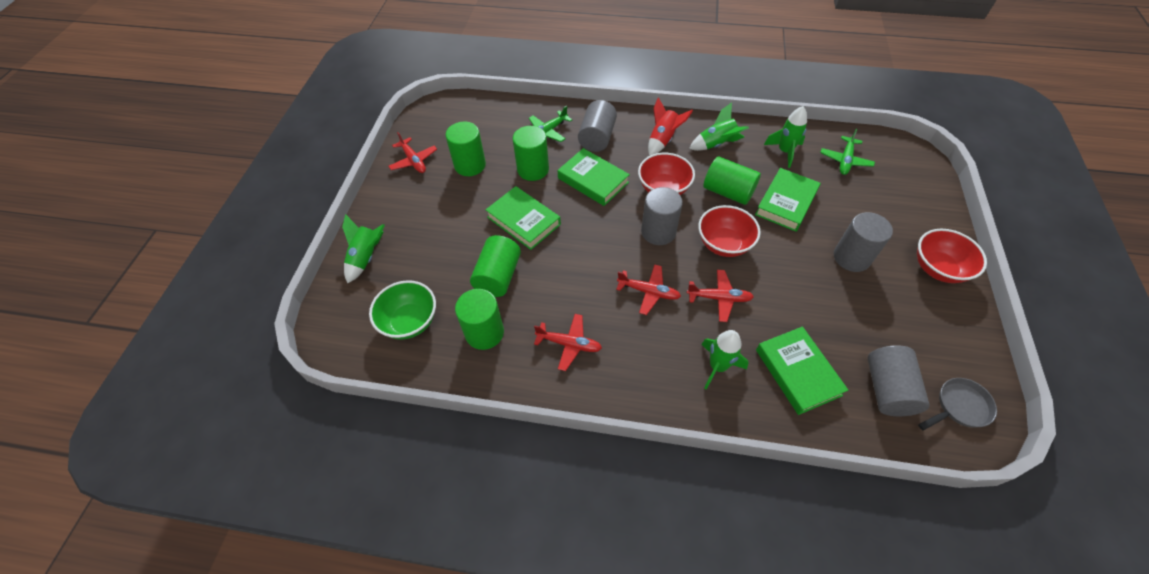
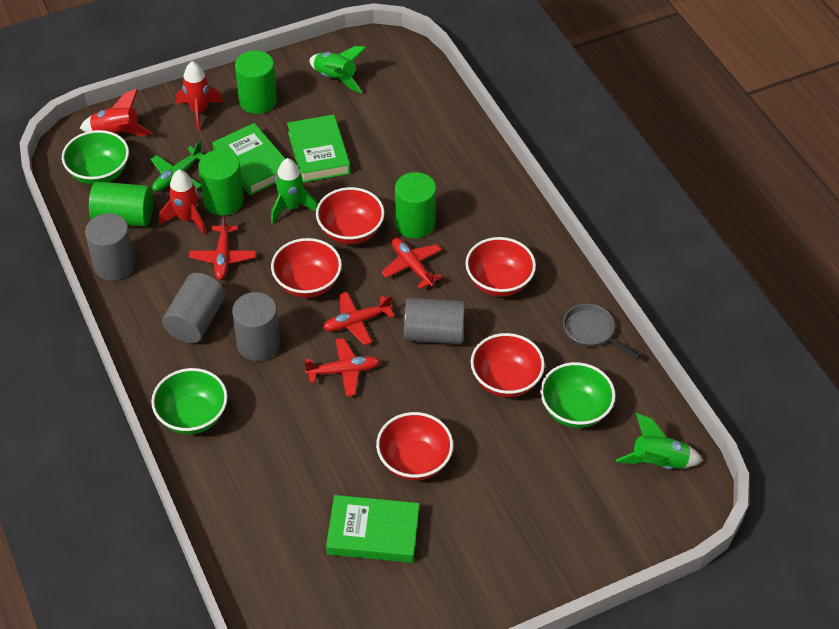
green book: 4 -> 3
green bowl: 1 -> 3
green cylinder: 5 -> 4
green plane: 2 -> 1
green rocket: 4 -> 3
red bowl: 3 -> 5
red rocket: 1 -> 3

